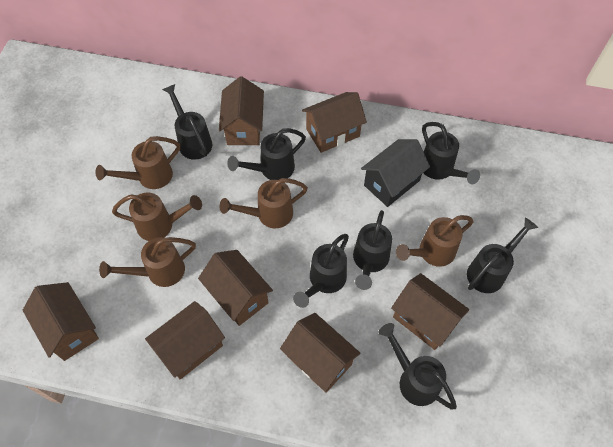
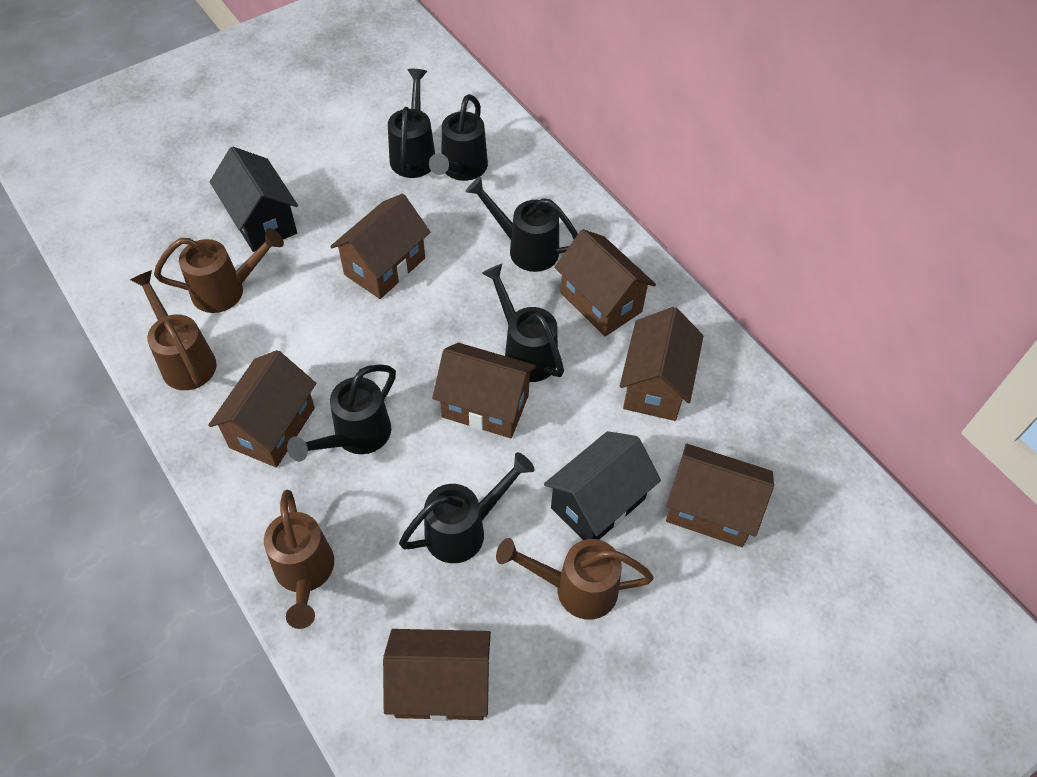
black house: 1 -> 2
black watering can: 7 -> 6
brown watering can: 5 -> 4

